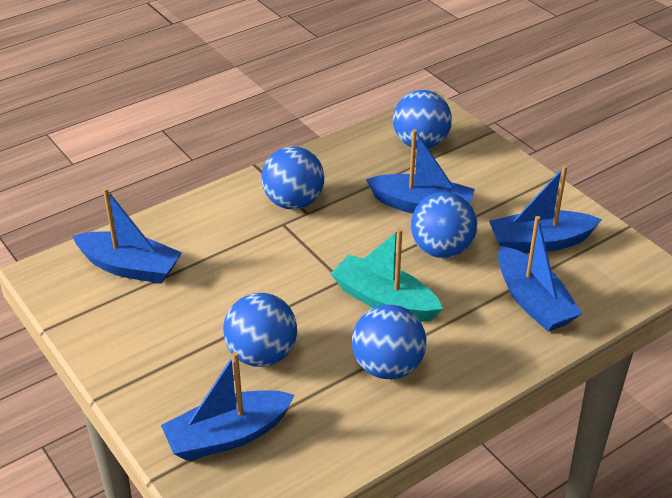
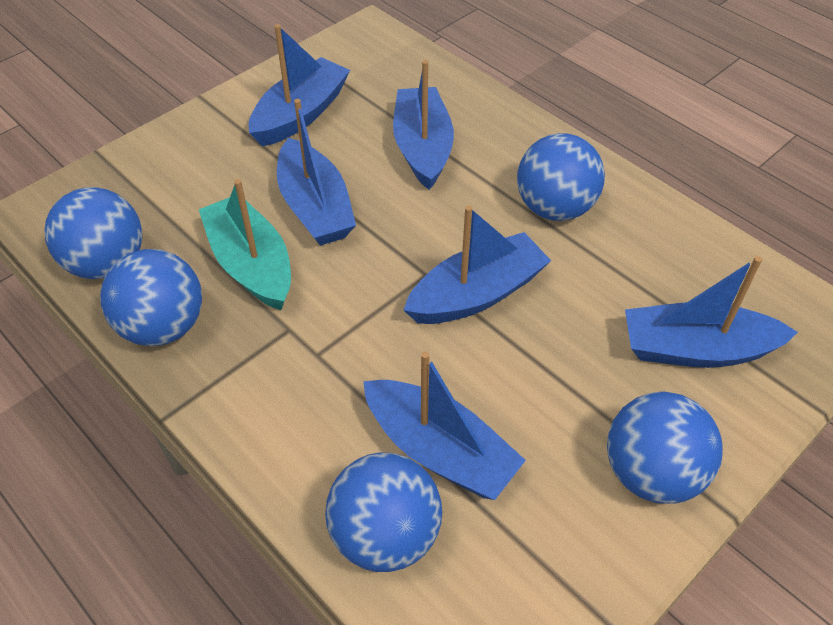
blue boat: 5 -> 6

